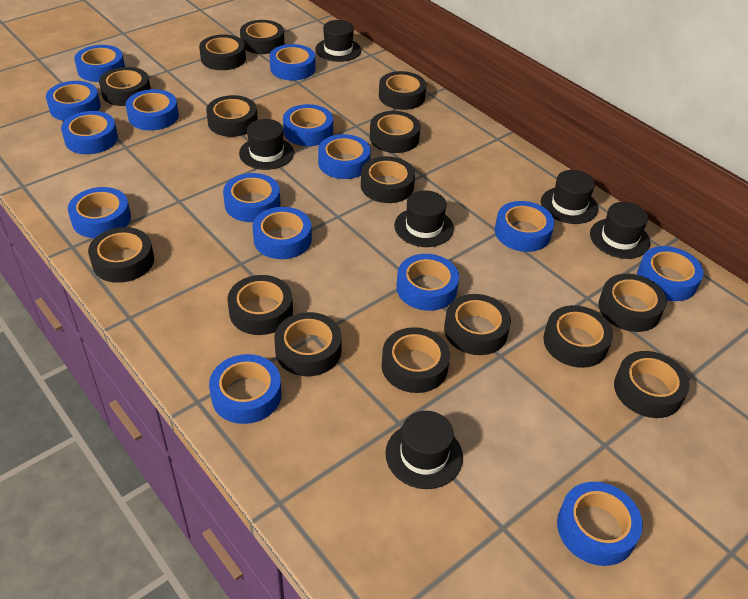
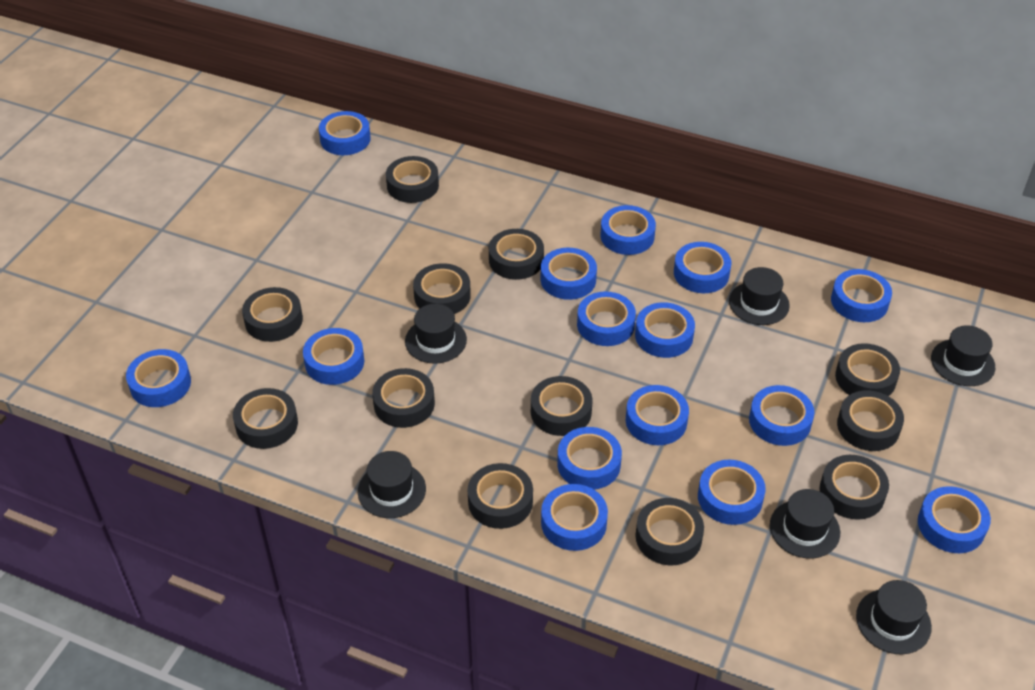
black tape: 15 -> 12

